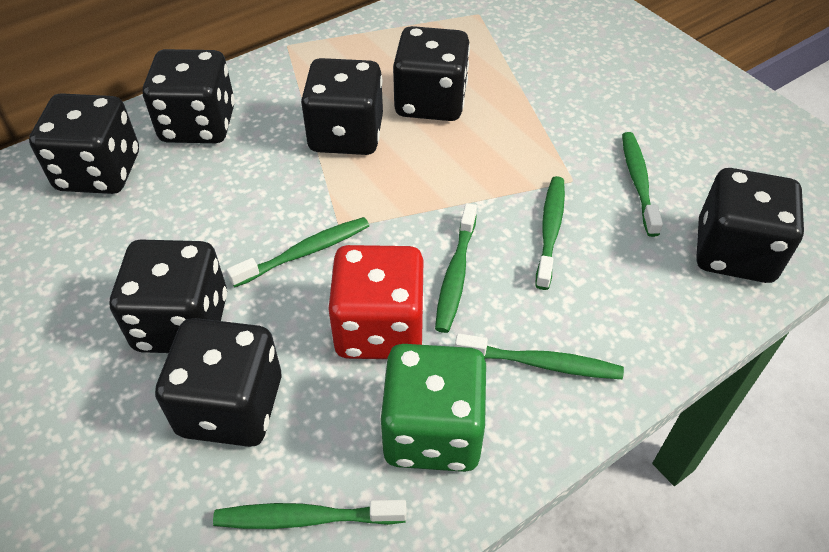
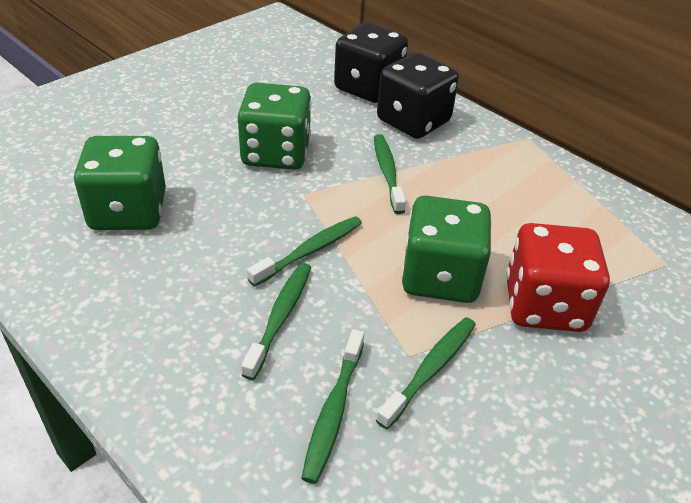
black dice: 7 -> 2
green dice: 1 -> 3
green toothbrush: 6 -> 5

